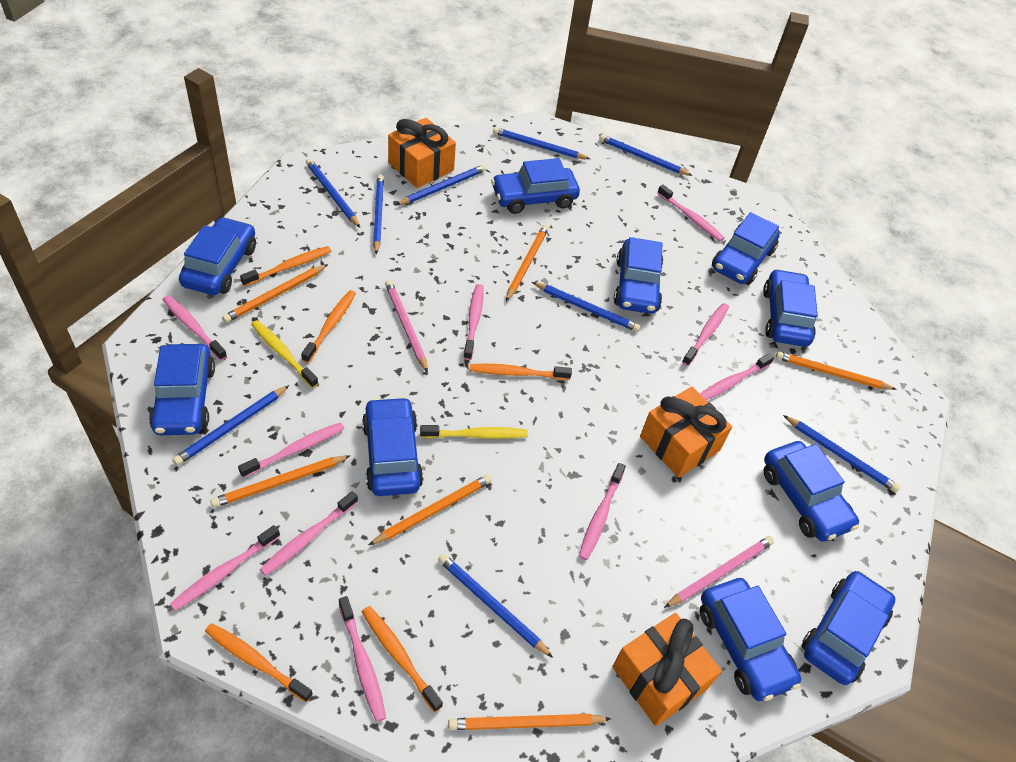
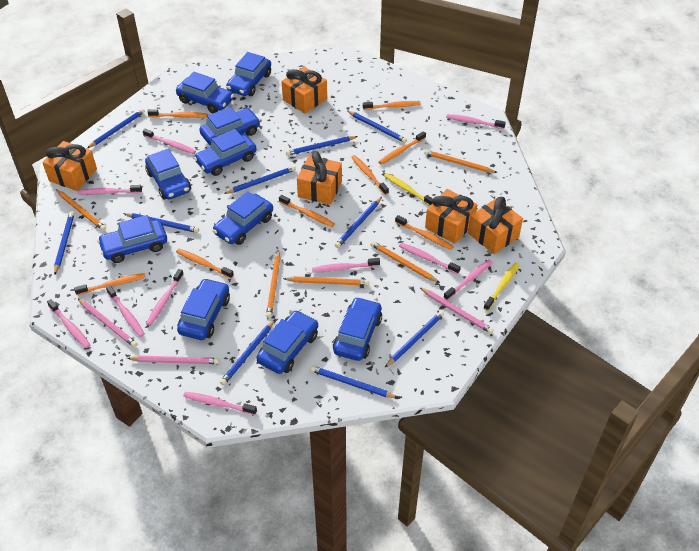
blue pencil: 9 -> 10
orange gift: 3 -> 5
orange pencil: 6 -> 5
orange toothbrush: 5 -> 8
pink pencil: 2 -> 3

